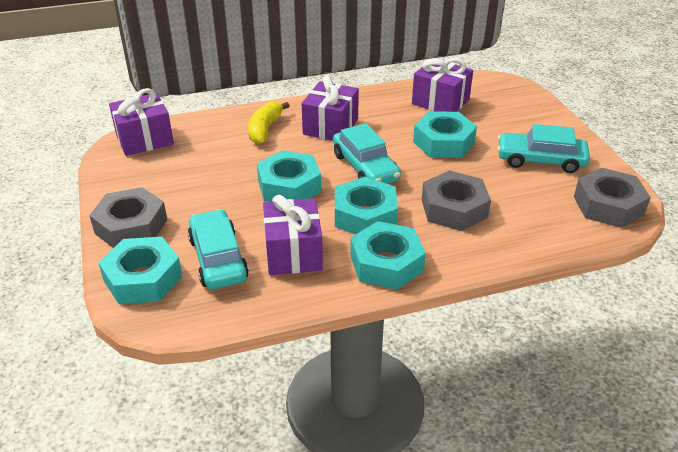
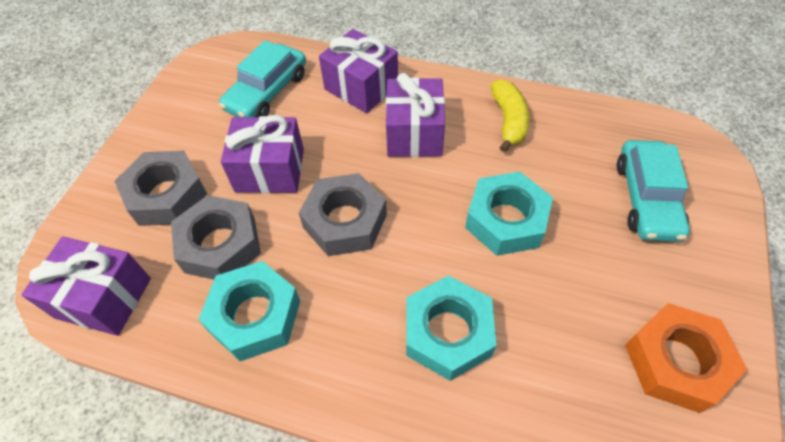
orange nut: 0 -> 1
turquoise car: 3 -> 2
turquoise nut: 5 -> 3

